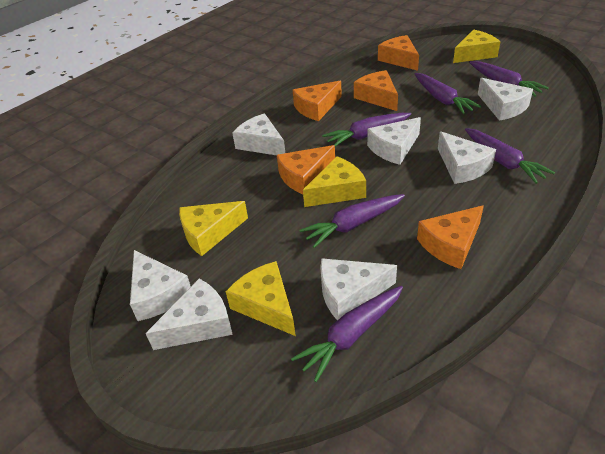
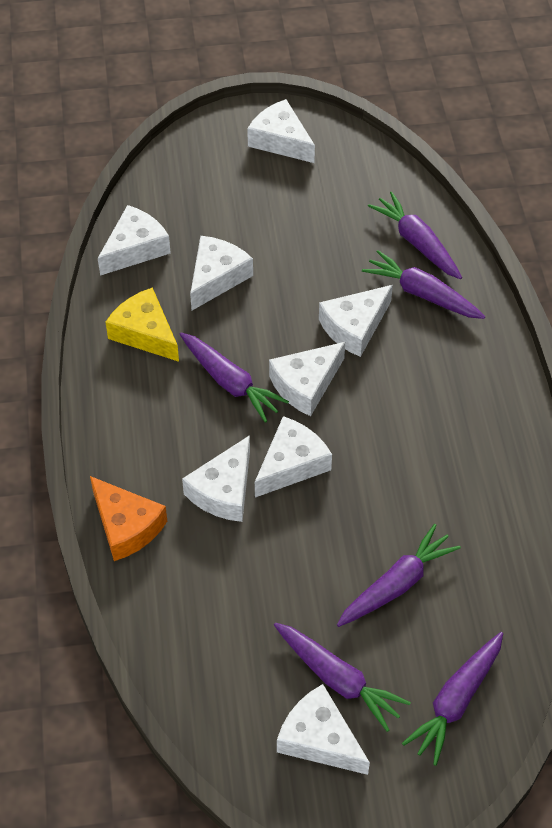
orange cheese: 5 -> 1
white cheese: 7 -> 8
yellow cheese: 4 -> 1

